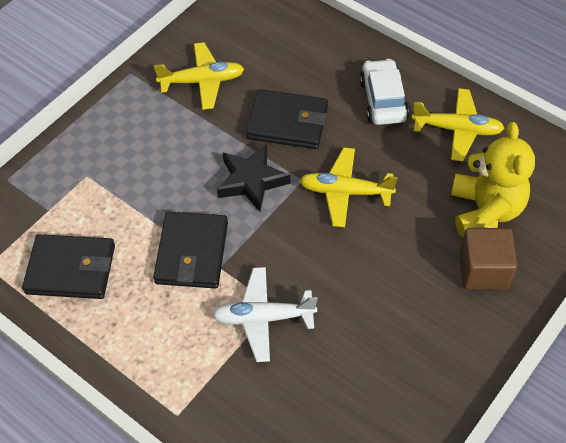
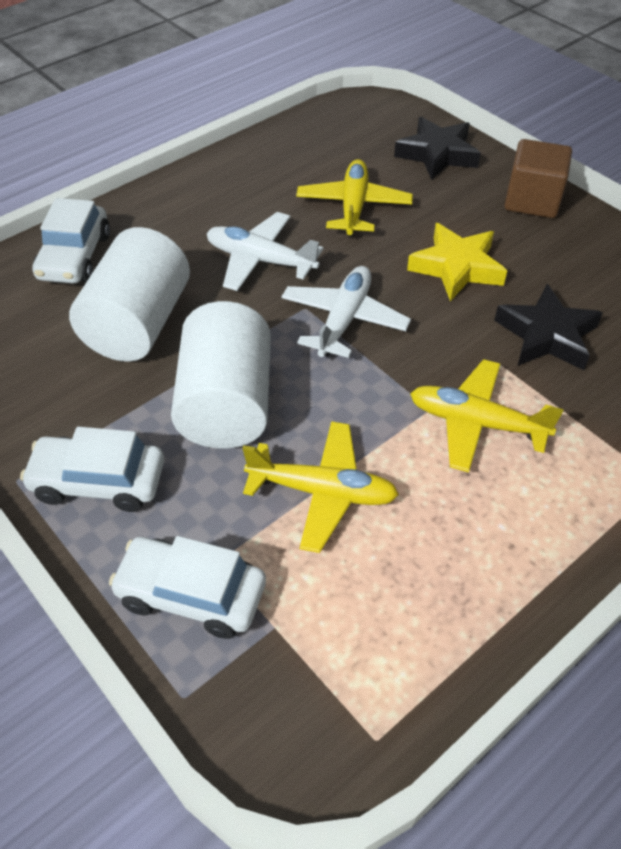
black star: 1 -> 2
black wallet: 3 -> 0
white car: 1 -> 3
white cylinder: 0 -> 2
white plane: 1 -> 2
yellow star: 0 -> 1
yellow teddy bear: 1 -> 0

